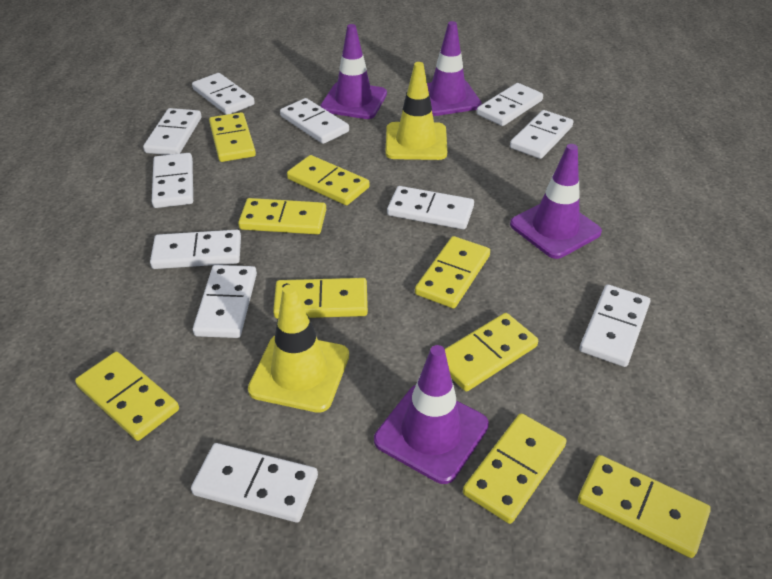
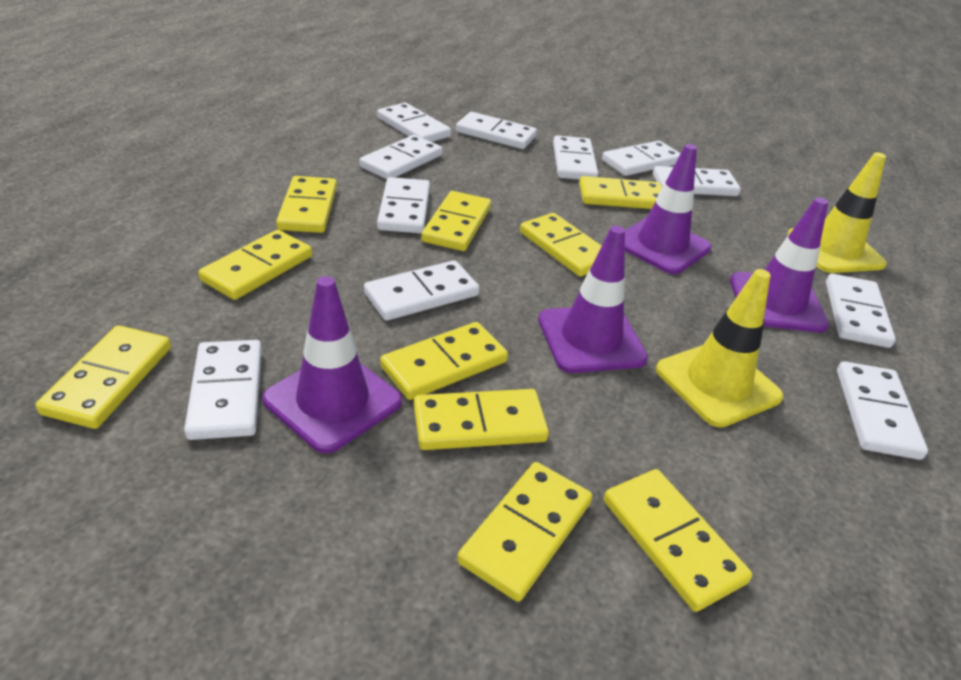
yellow domino: 9 -> 10

